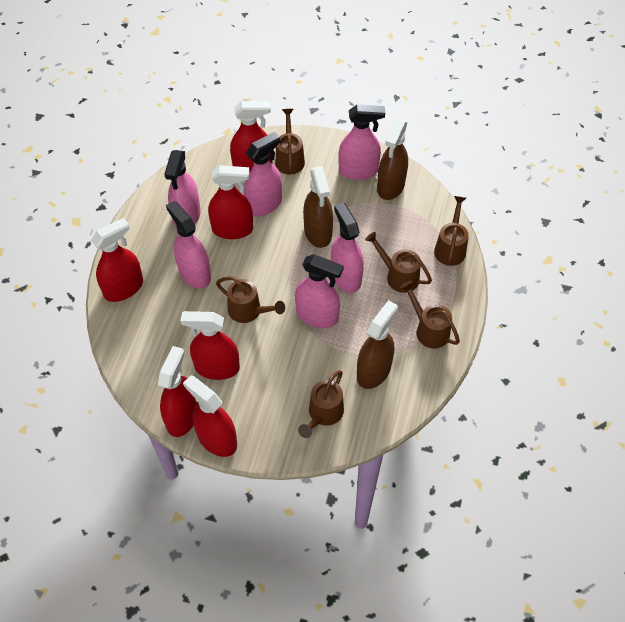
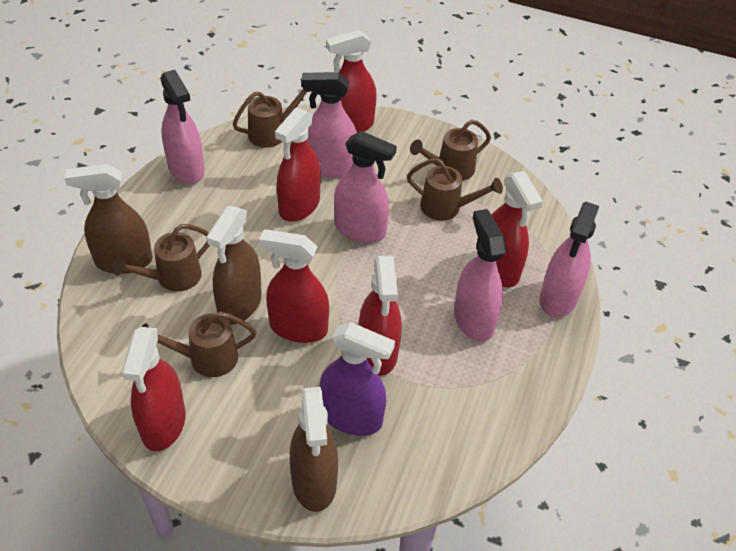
brown watering can: 6 -> 5
pink spray bottle: 6 -> 5
purple spray bottle: 0 -> 1

